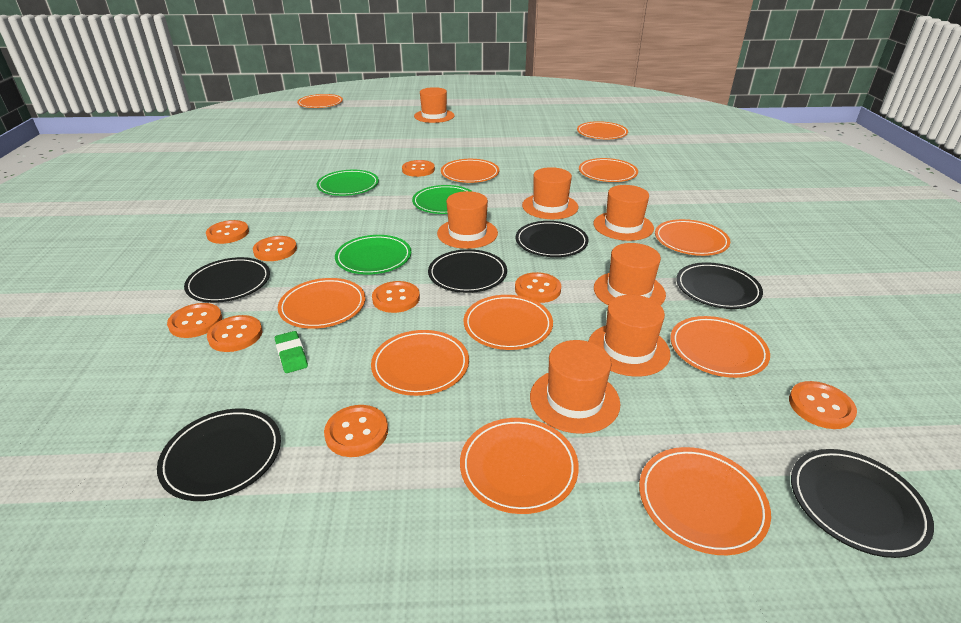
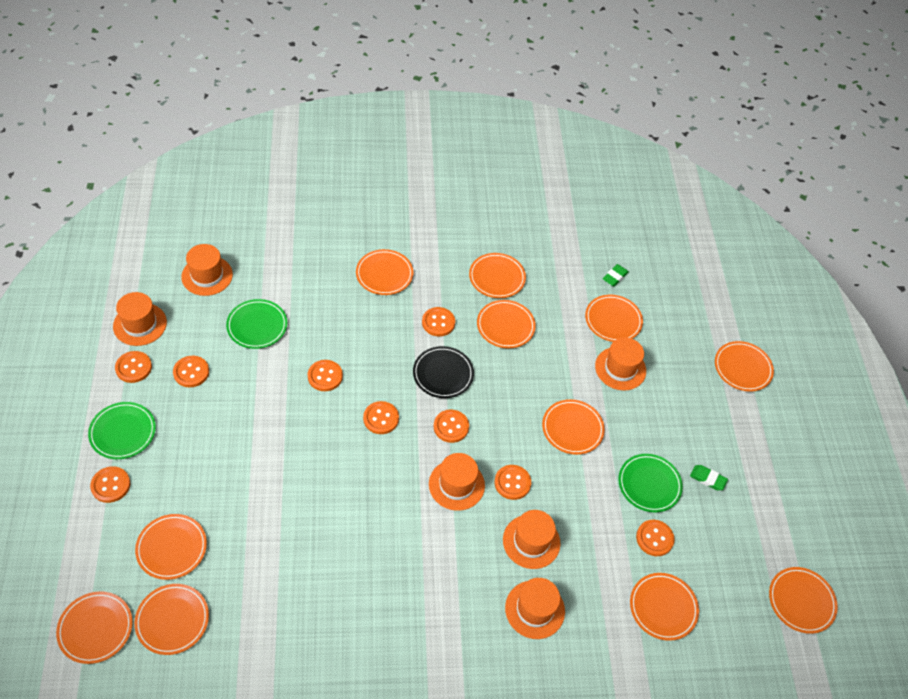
black plate: 6 -> 1
green eraser: 1 -> 2
orange hat: 7 -> 6

